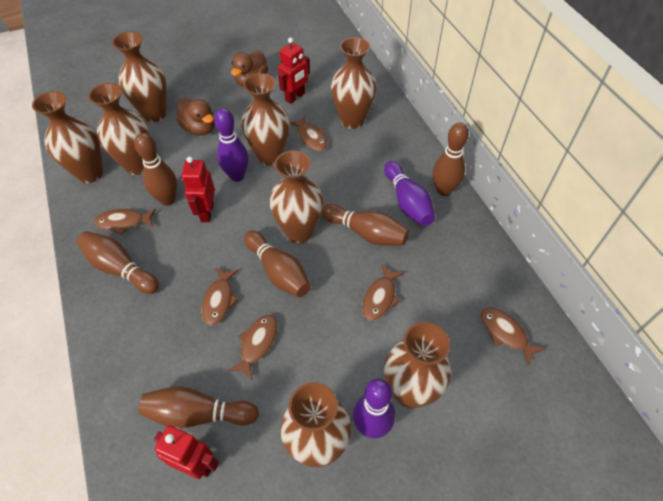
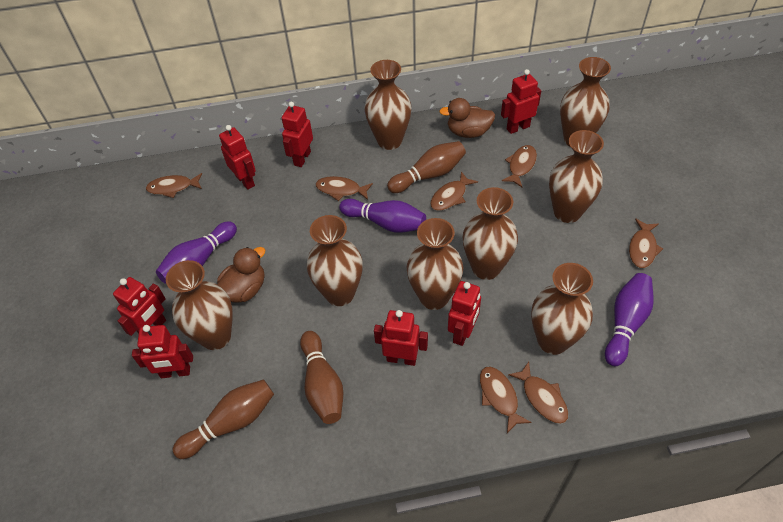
brown bowling pin: 6 -> 3
brown fish: 6 -> 7
red robot: 3 -> 7

